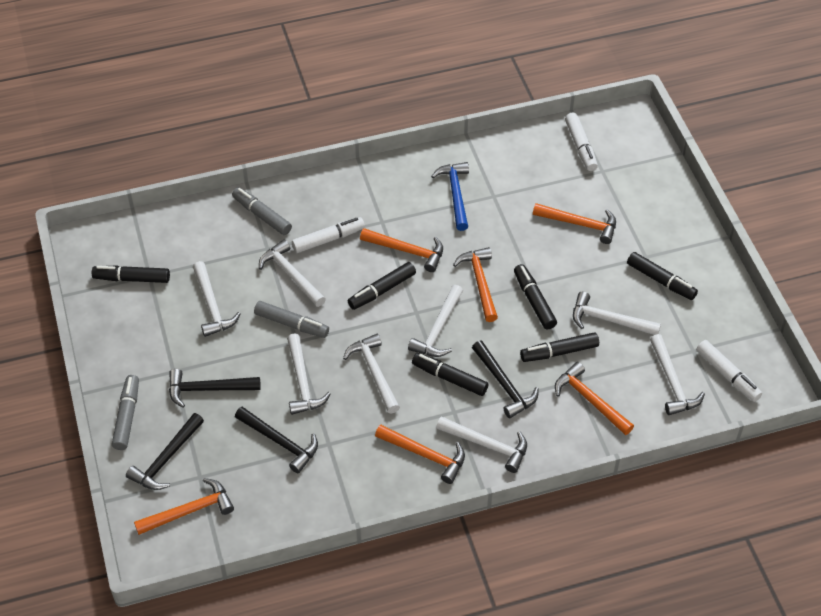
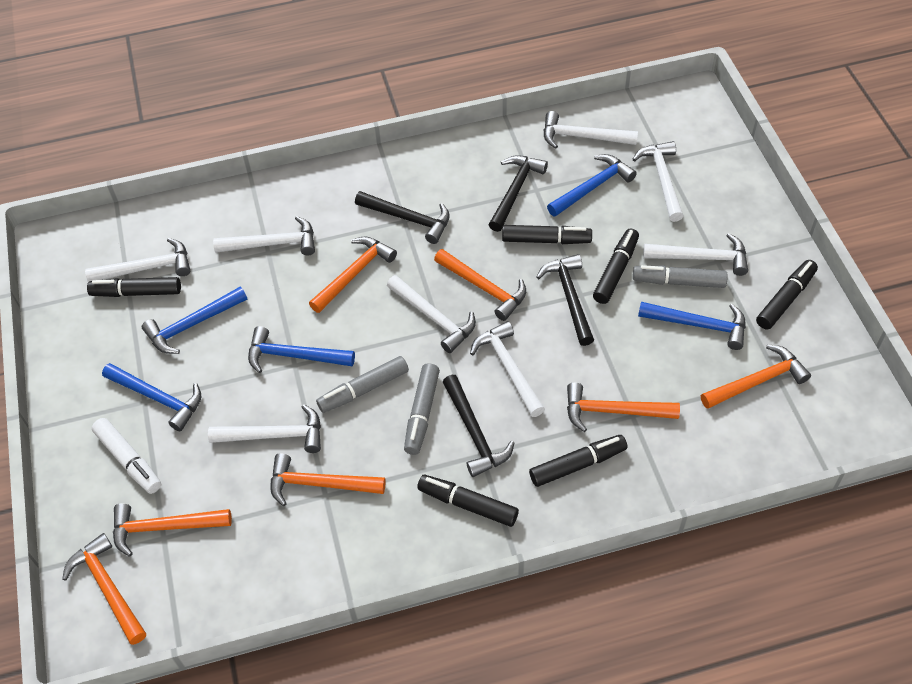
blue hammer: 1 -> 5
orange hammer: 6 -> 7
white marker: 3 -> 1

